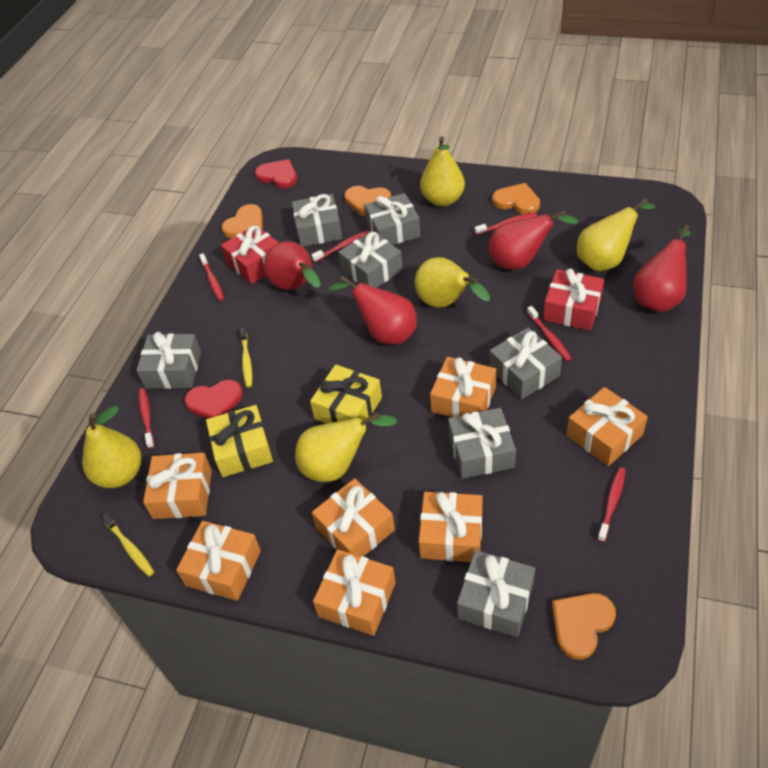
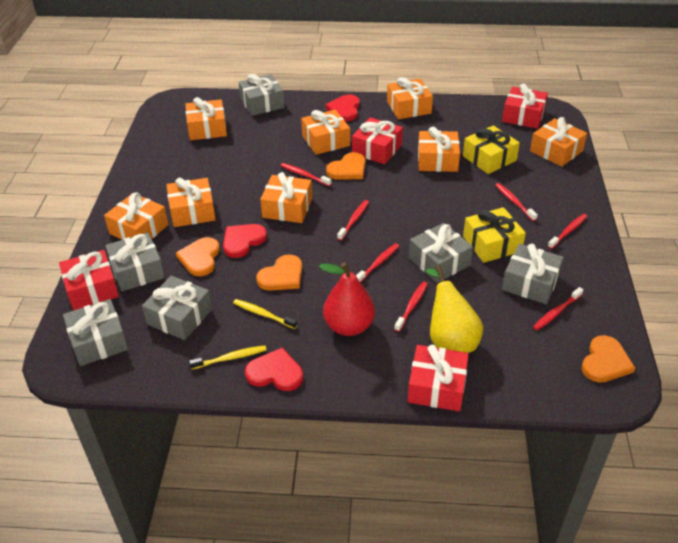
grey gift: 7 -> 6
orange gift: 7 -> 8
red gift: 2 -> 4
red heart: 2 -> 3
red pear: 4 -> 1
red toothbrush: 6 -> 7
yellow pear: 5 -> 1

